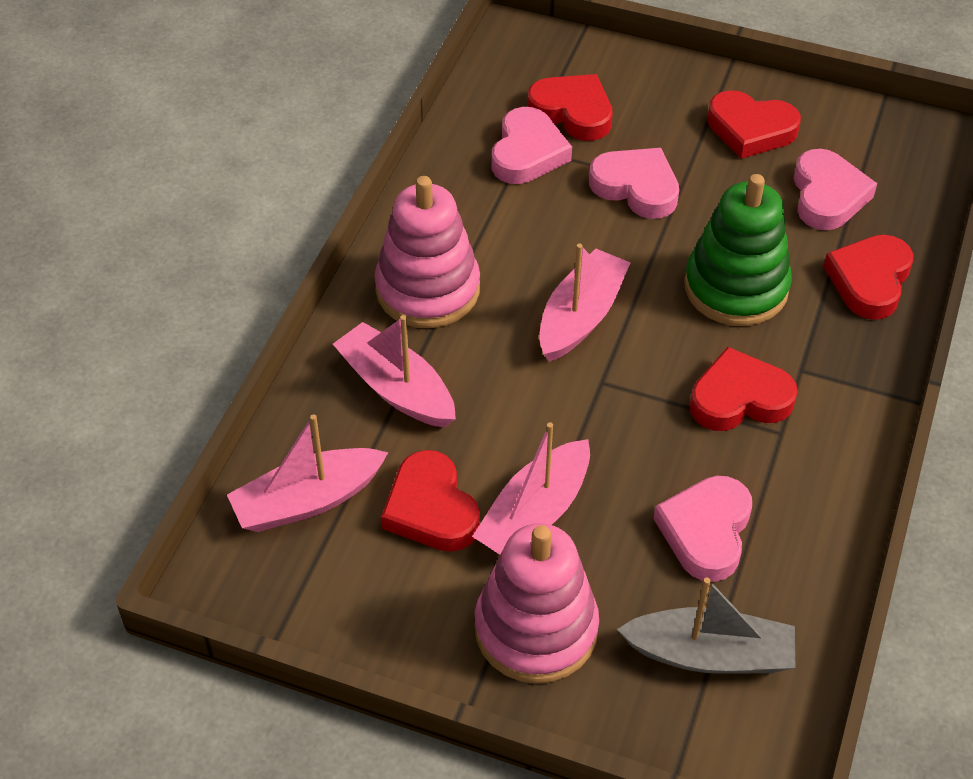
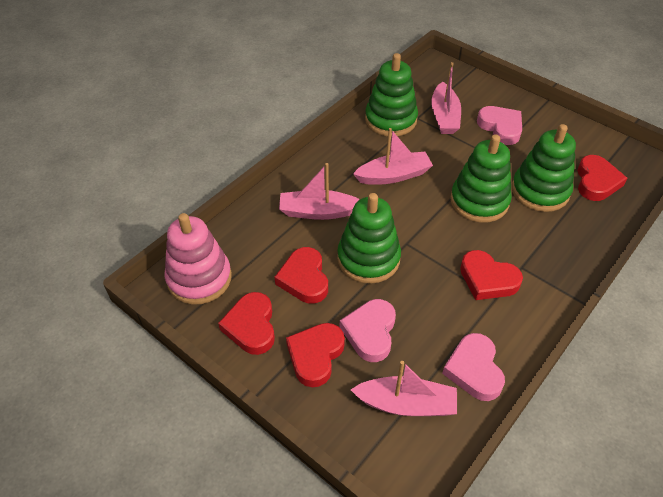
green stacking toy: 1 -> 4
grey boat: 1 -> 0
pink heart: 4 -> 3
pink stacking toy: 2 -> 1

